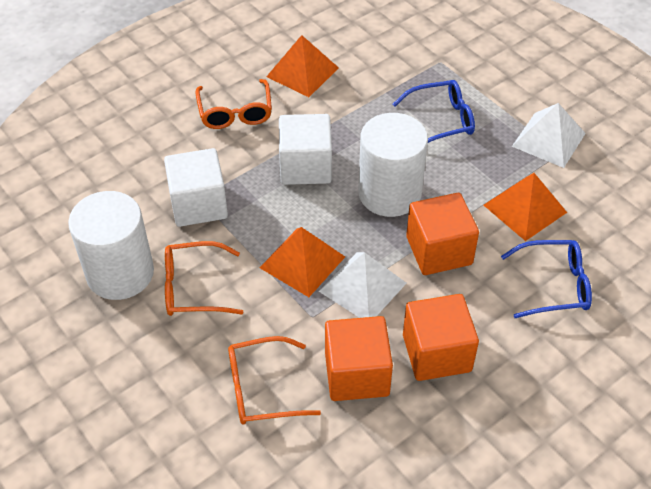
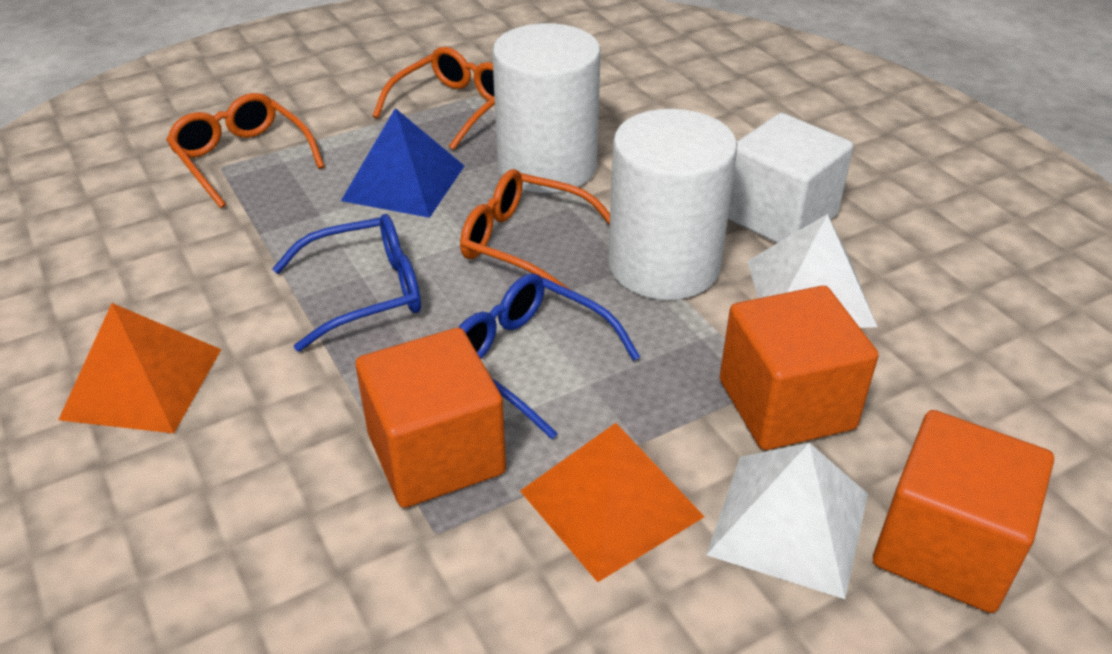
blue pyramid: 0 -> 1
orange pyramid: 3 -> 2
white cube: 2 -> 1

